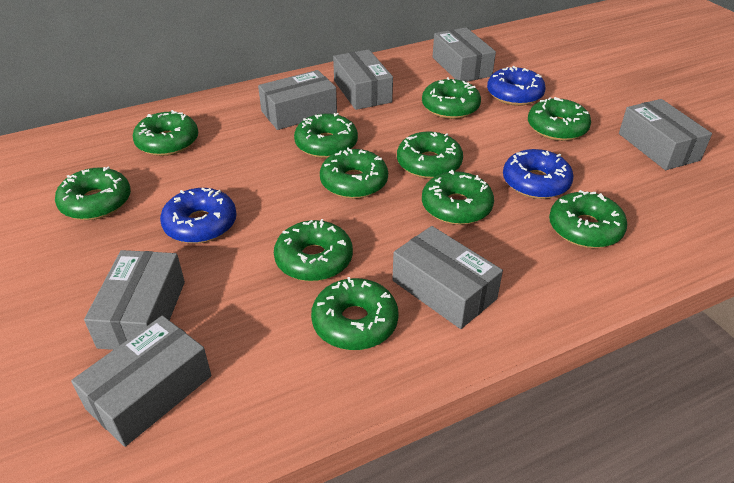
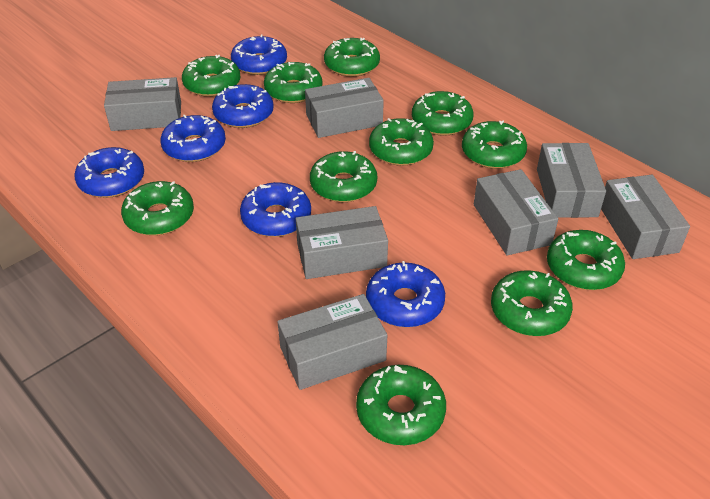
blue donut: 3 -> 6

